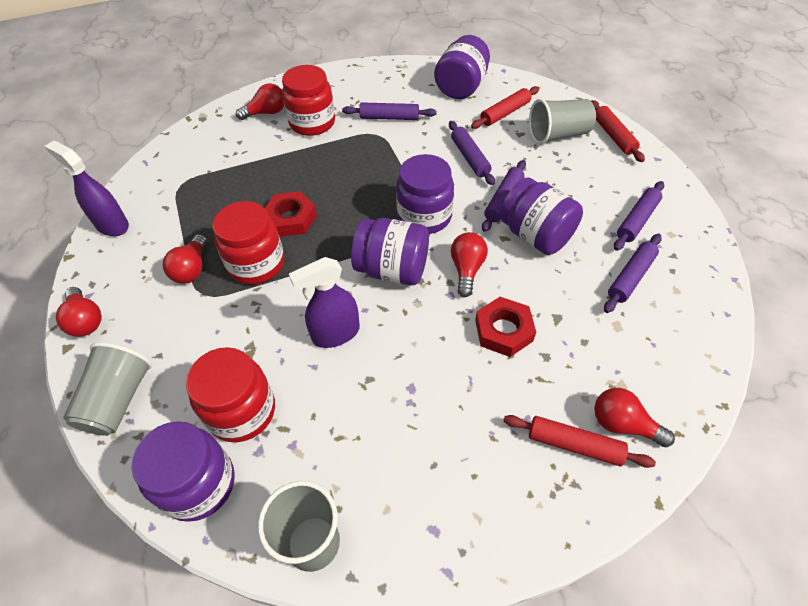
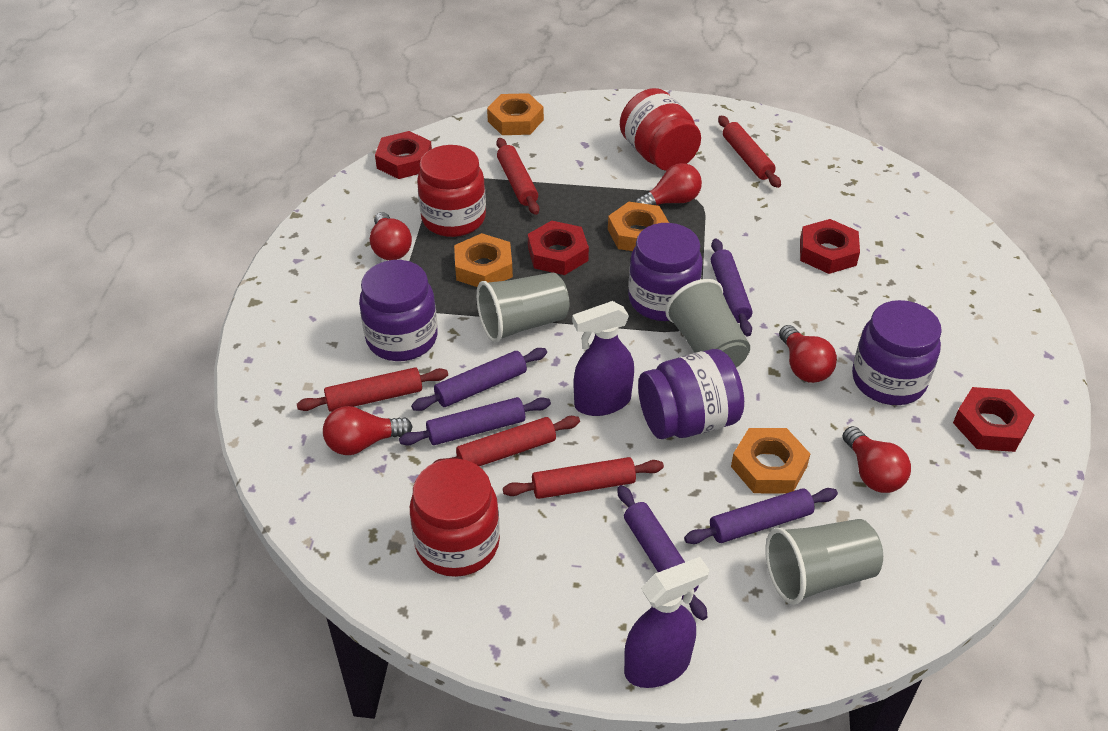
orange nut: 0 -> 4
purple jar: 5 -> 4
red nut: 2 -> 4
red rolling pin: 3 -> 5

